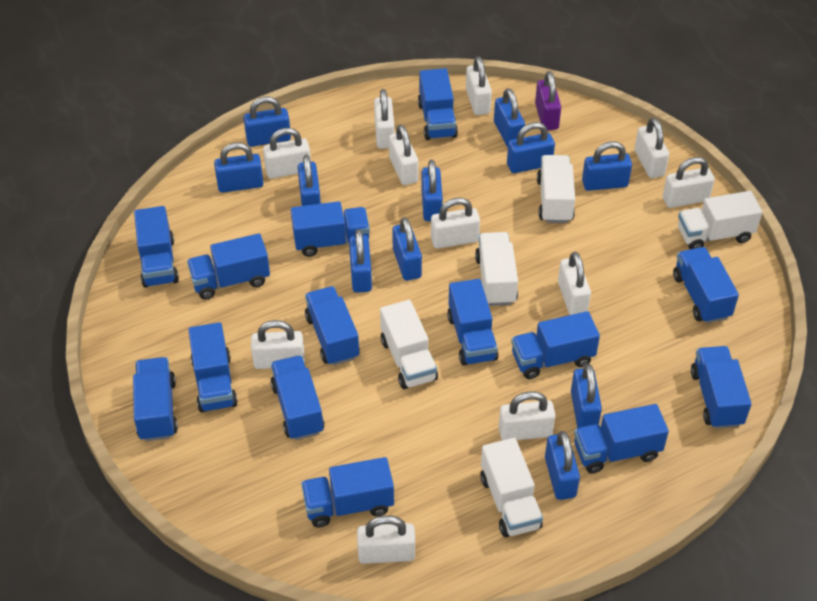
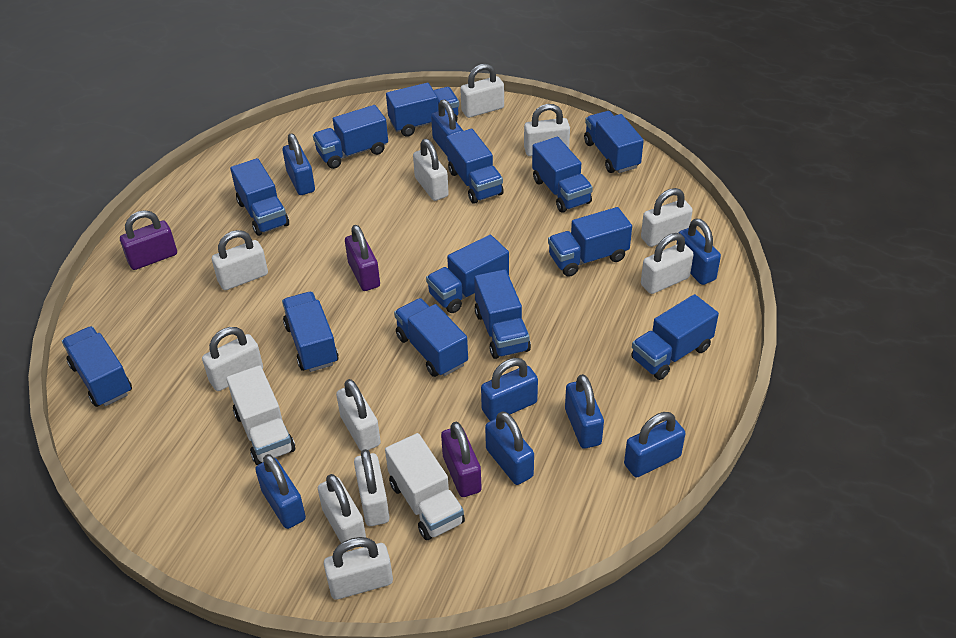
blue padlock: 11 -> 8
blue truck: 14 -> 13
purple padlock: 1 -> 3
white truck: 5 -> 2

